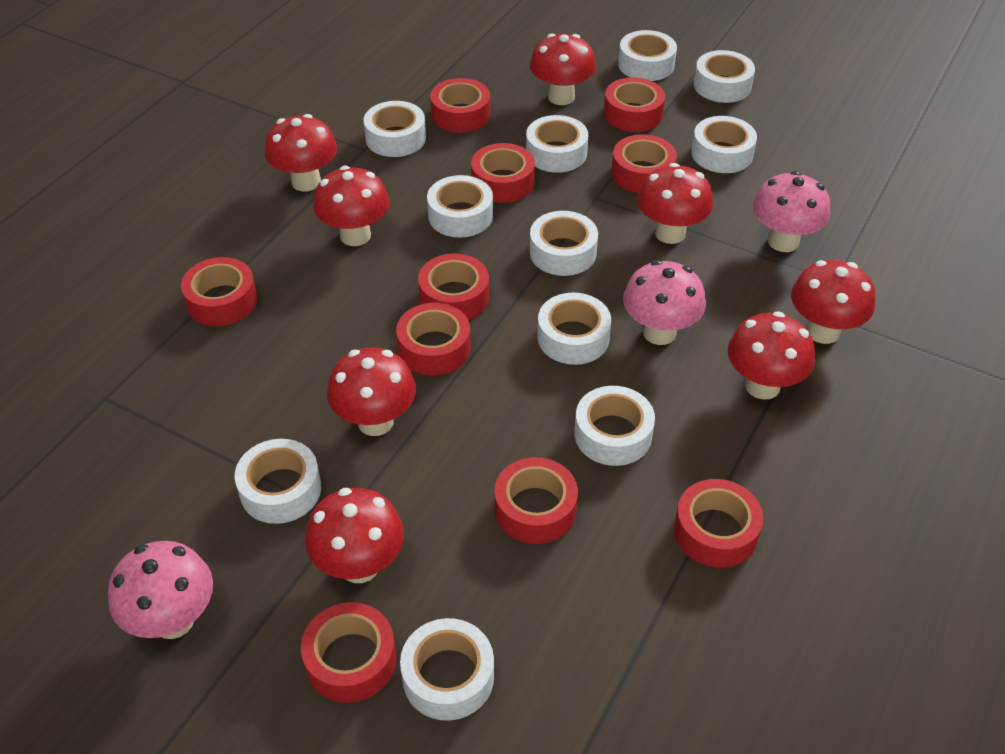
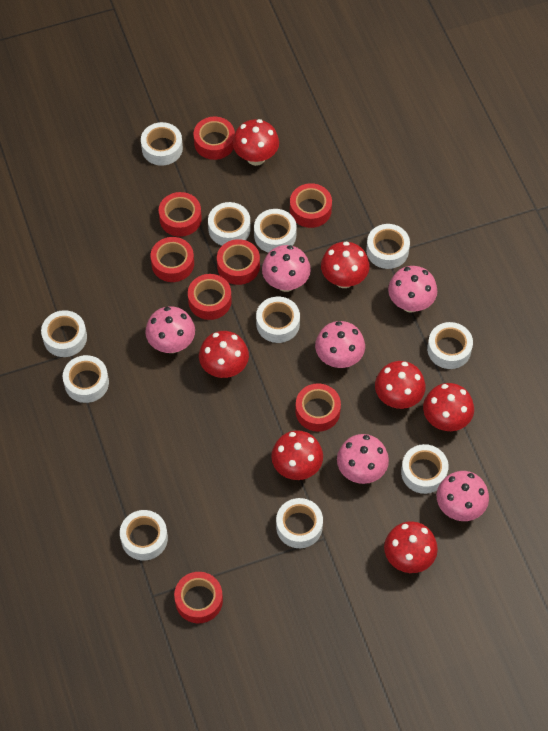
pink mushroom: 3 -> 6
red mushroom: 8 -> 7
red tape: 10 -> 8

